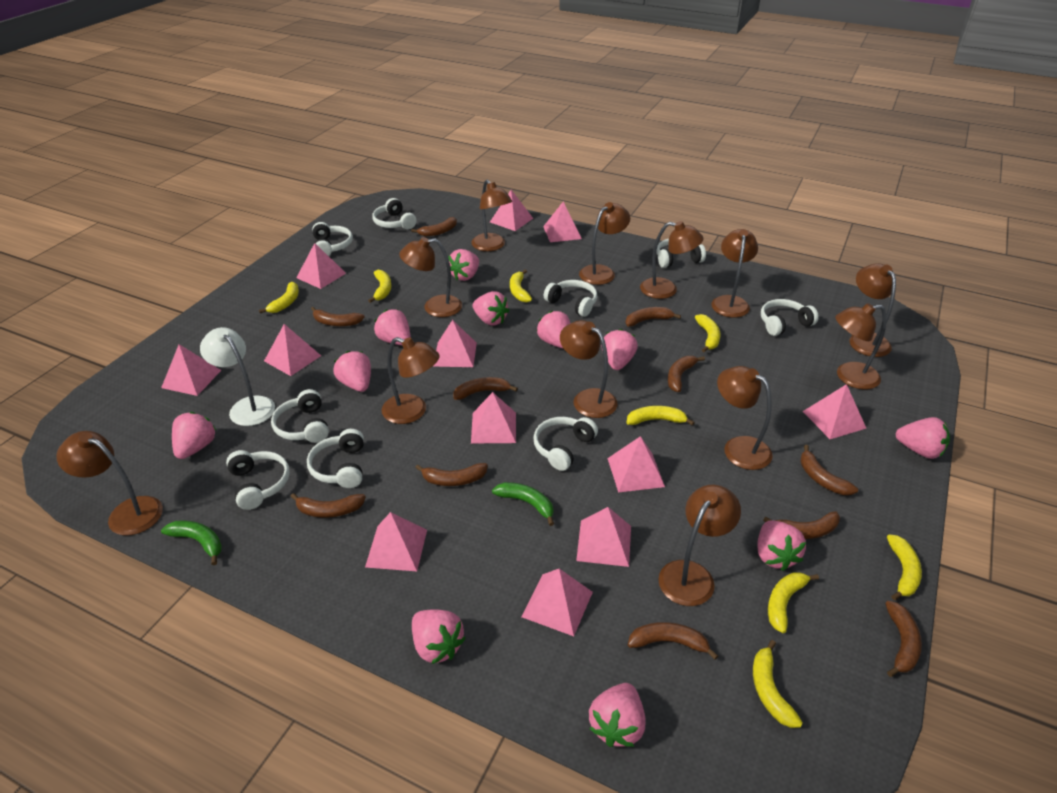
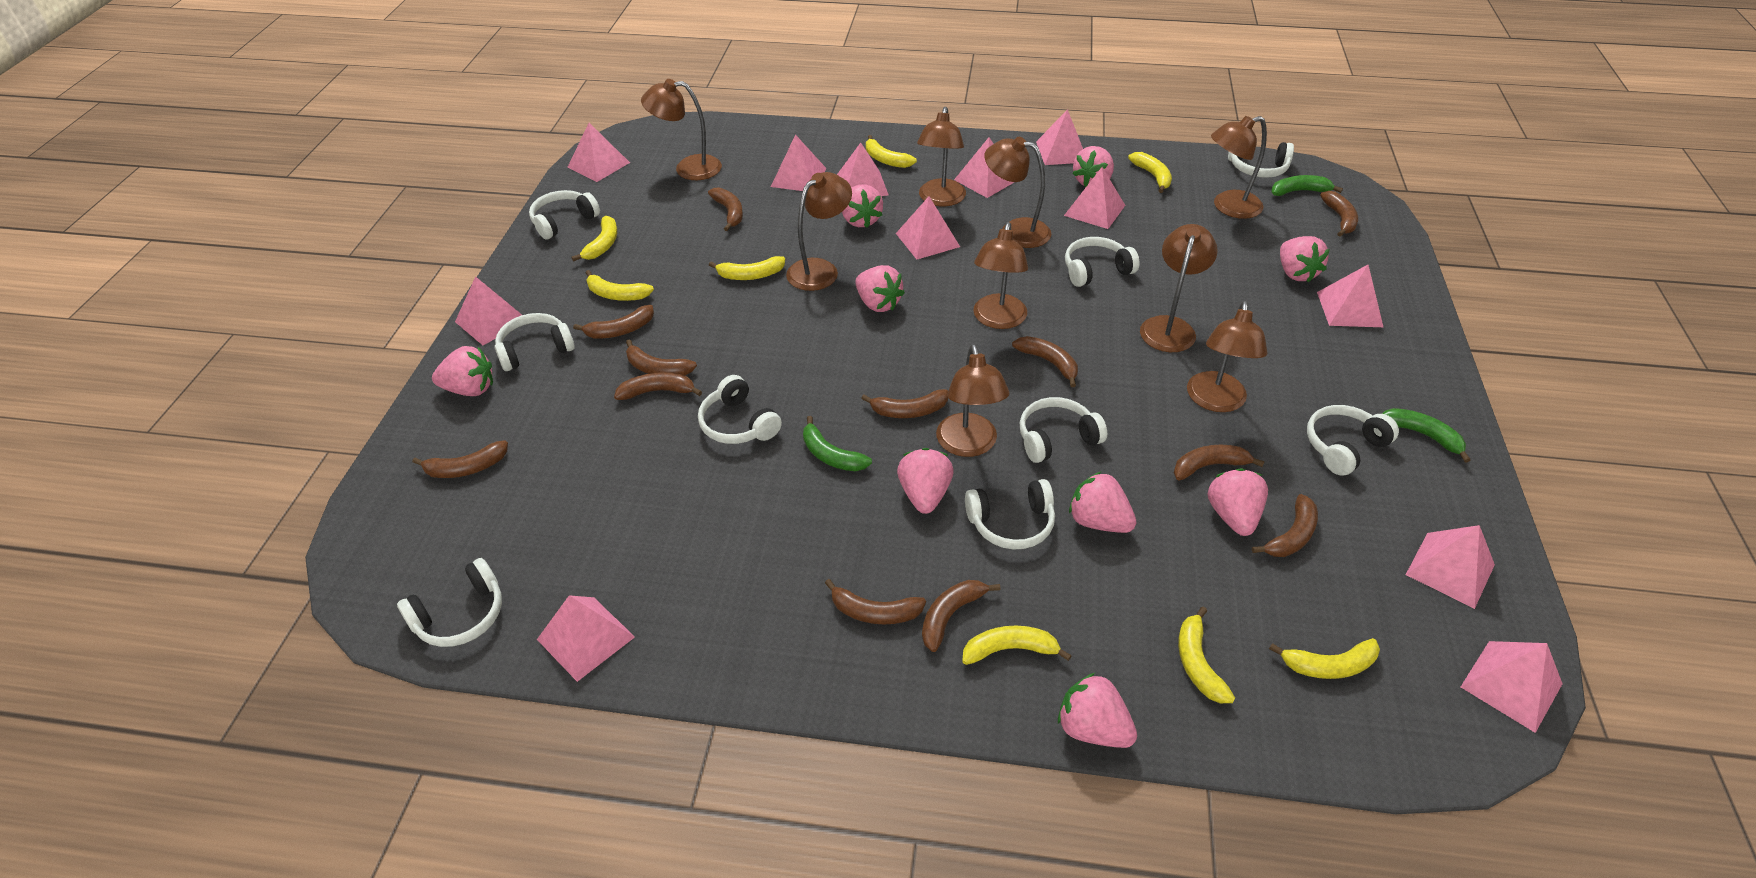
brown banana: 11 -> 12
brown lamp: 12 -> 9
green banana: 2 -> 3
pink strawberry: 11 -> 9
white lamp: 1 -> 0

